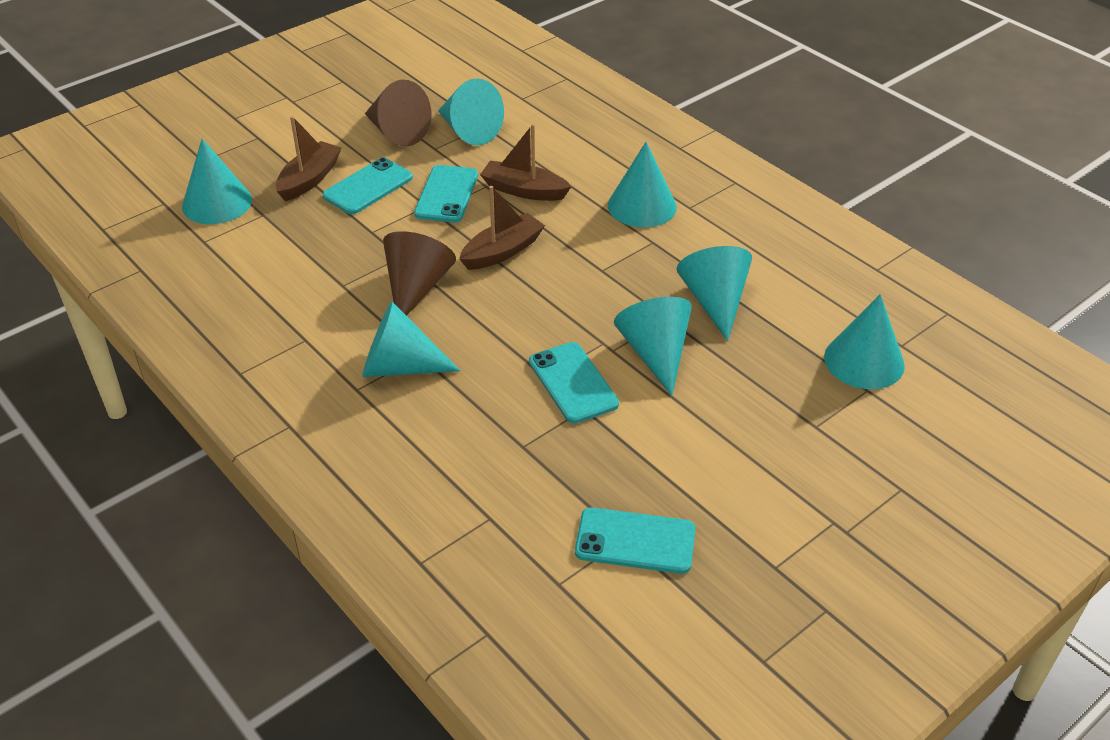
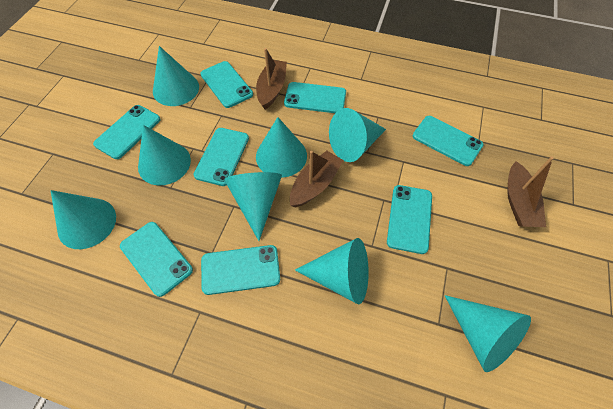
brown cone: 2 -> 0
turquoise cone: 7 -> 8
turquoise phone: 4 -> 8

